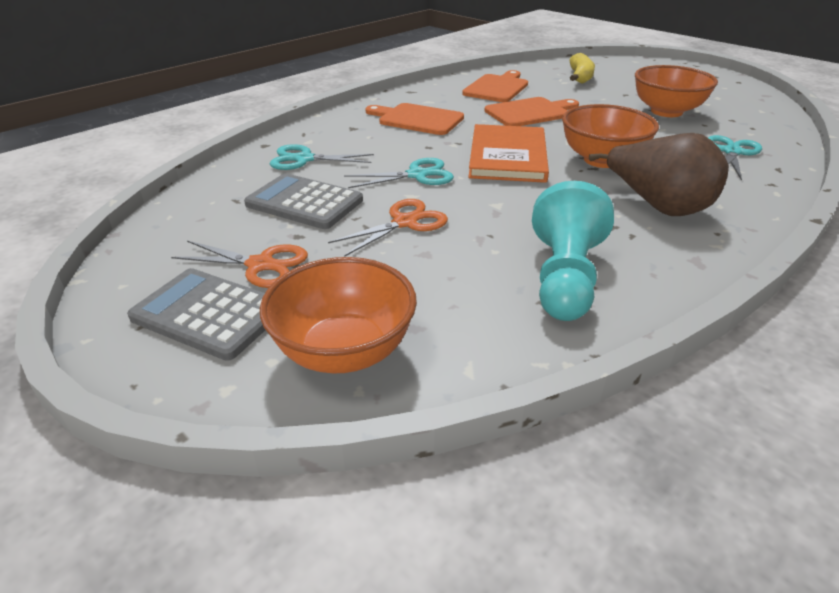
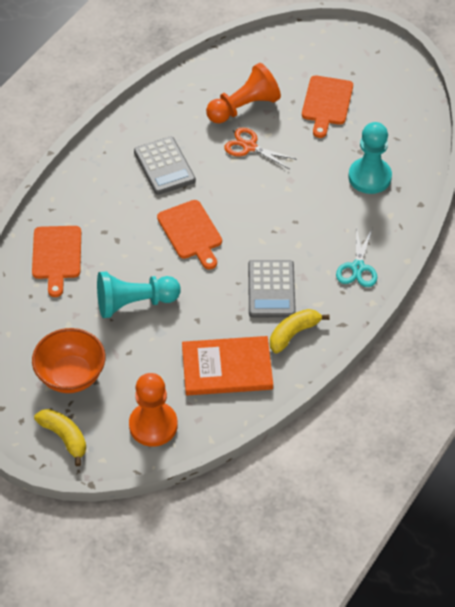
brown pear: 1 -> 0
orange bowl: 3 -> 1
orange pawn: 0 -> 2
orange scissors: 2 -> 1
turquoise pawn: 1 -> 2
turquoise scissors: 3 -> 1
yellow banana: 1 -> 2

